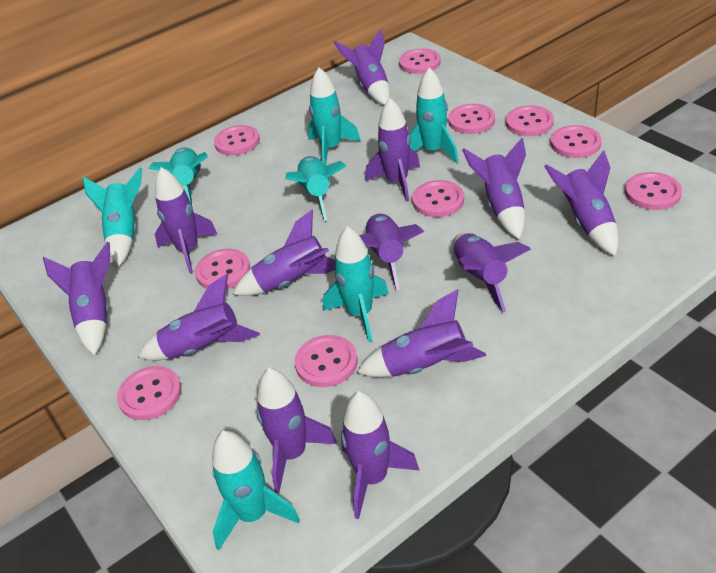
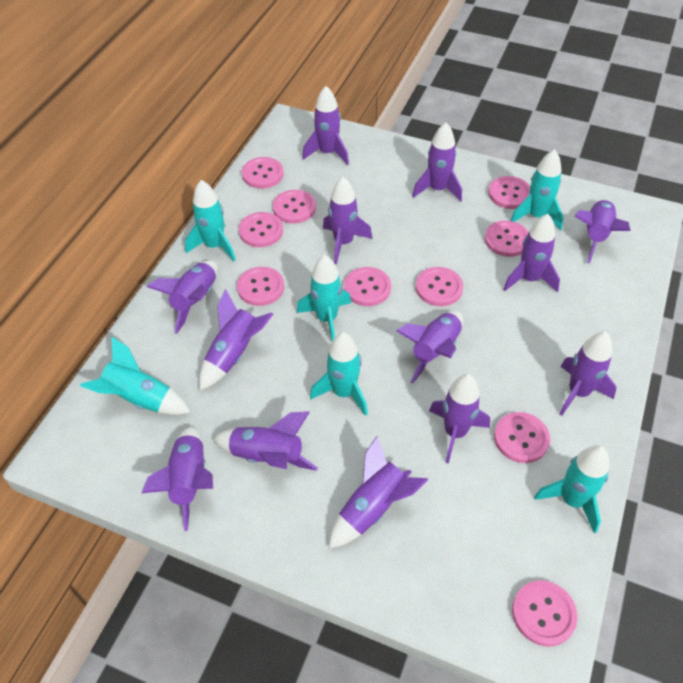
turquoise rocket: 7 -> 6

